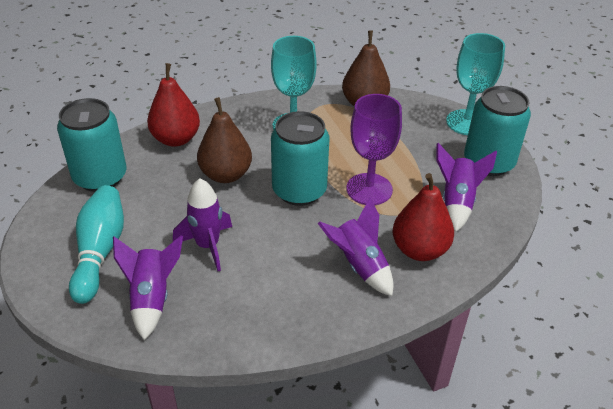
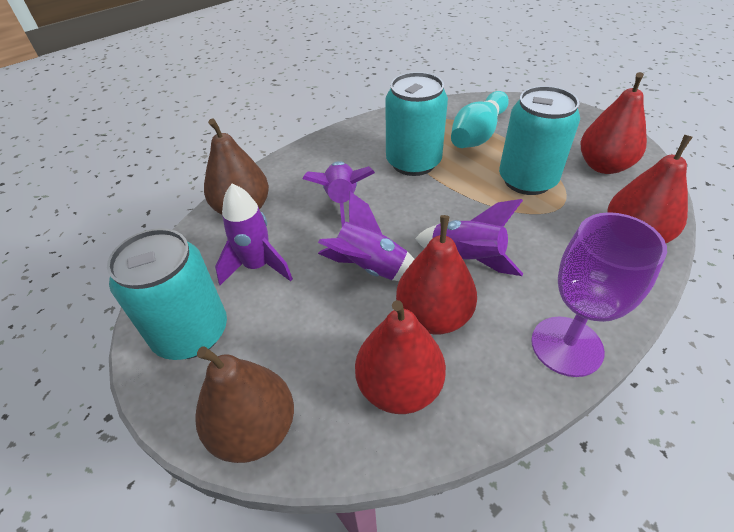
red pear: 2 -> 4
turquoise goblet: 2 -> 0

